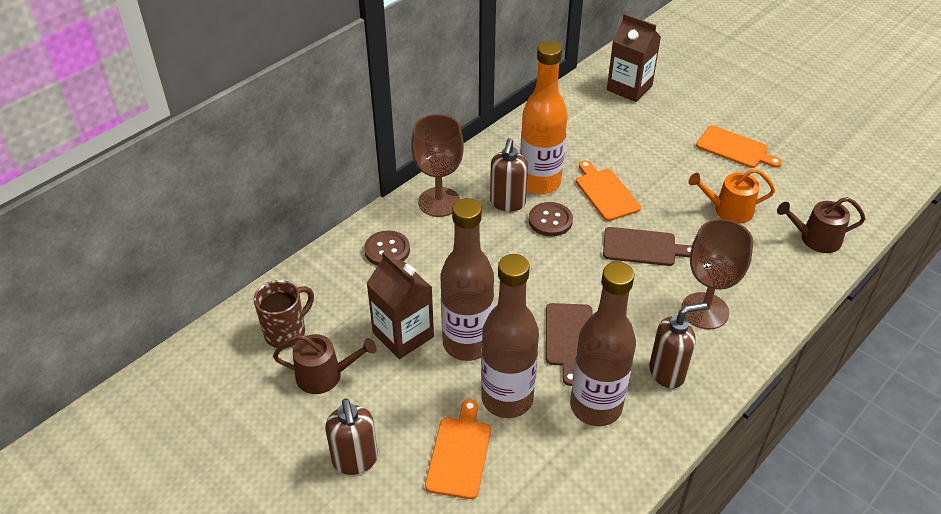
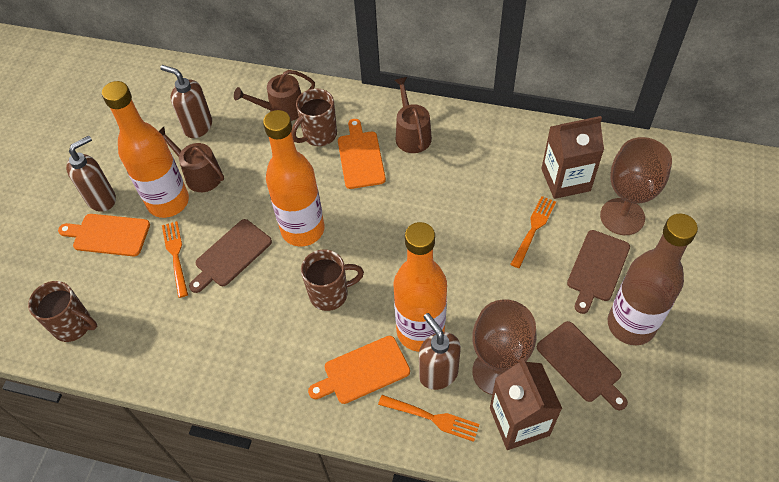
brown bottle: 3 -> 1
brown button: 2 -> 0
brown cutting board: 2 -> 3
brown mug: 1 -> 3
brown watering can: 2 -> 3
orange bottle: 1 -> 3
orange fork: 0 -> 3
orange watering can: 1 -> 0

